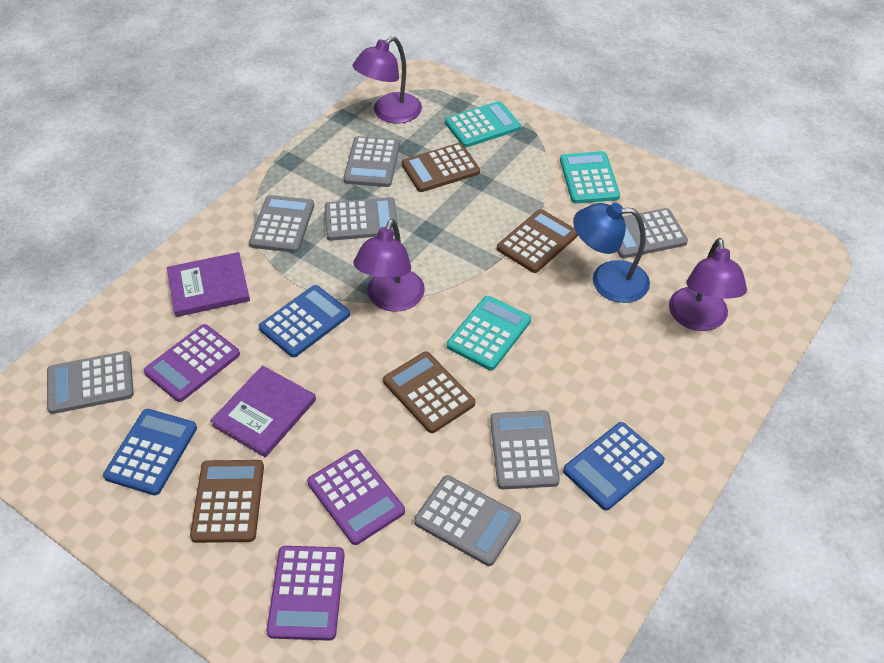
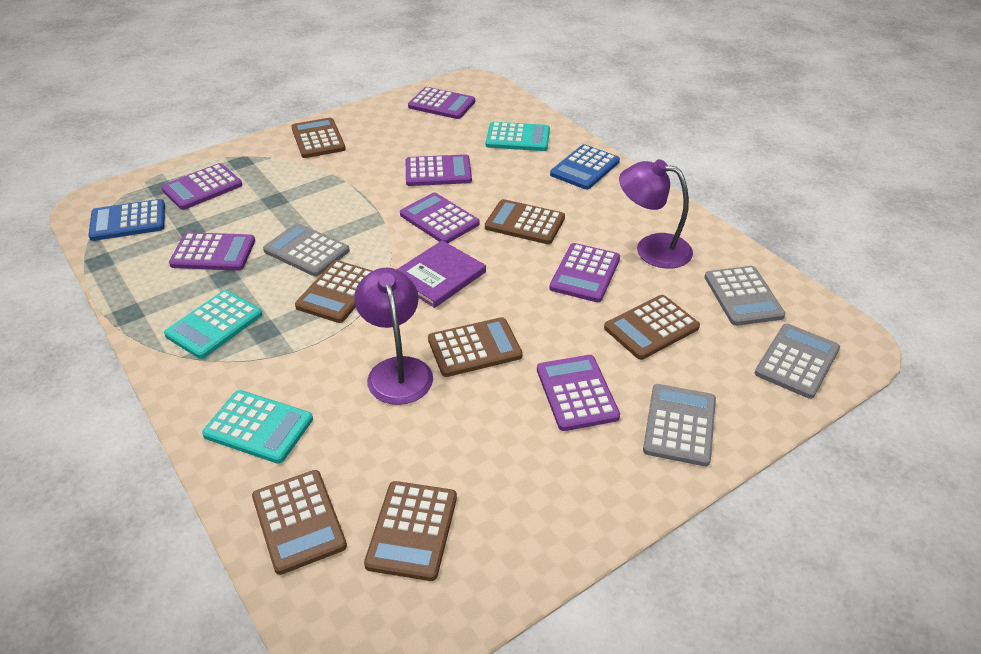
blue calculator: 3 -> 2
blue lamp: 1 -> 0
brown calculator: 4 -> 7
grey calculator: 7 -> 4
purple book: 2 -> 1
purple calculator: 3 -> 7
purple lamp: 3 -> 2

